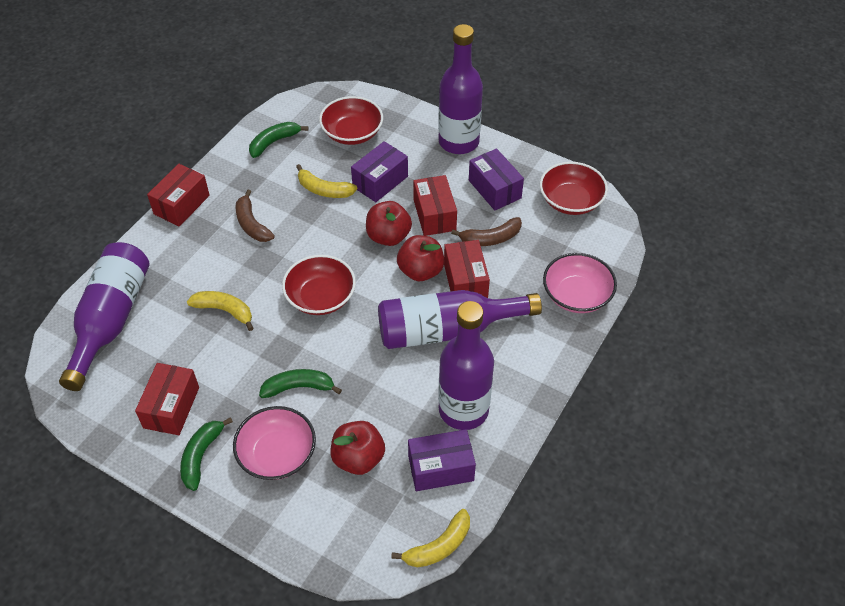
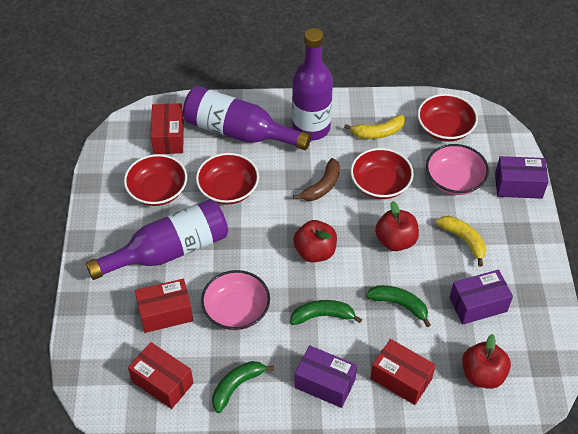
brown banana: 2 -> 1
purple bottle: 4 -> 3
red bowl: 3 -> 4
yellow banana: 3 -> 2

